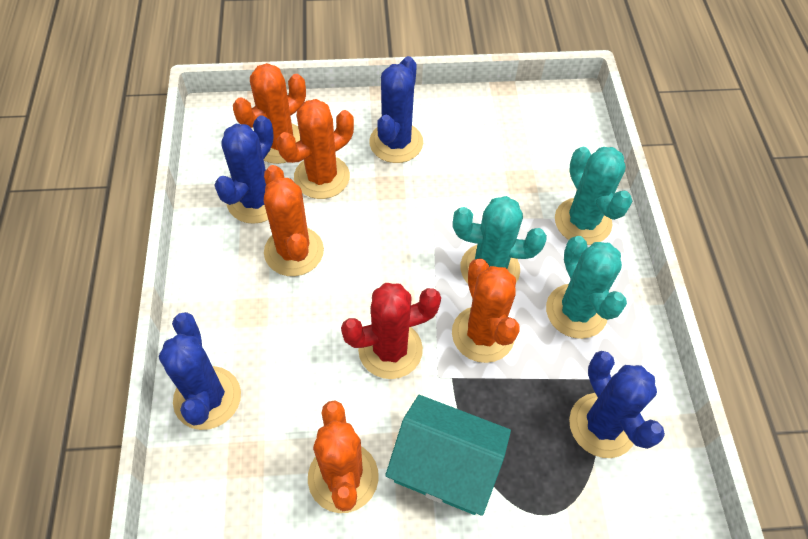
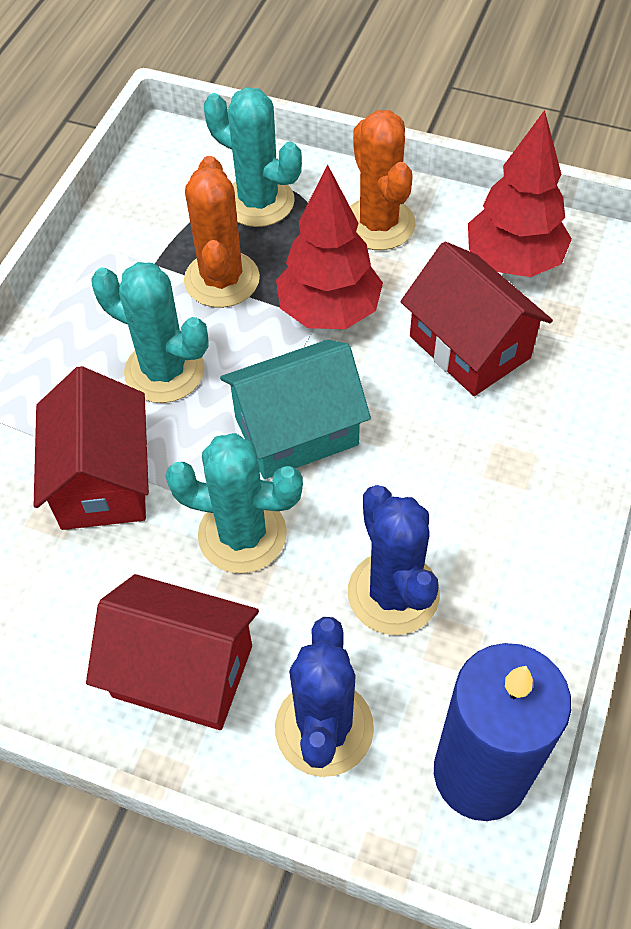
blue cactus: 4 -> 2
blue candle: 0 -> 1
orange cactus: 5 -> 2
red cactus: 1 -> 0
red house: 0 -> 3
red tree: 0 -> 2

